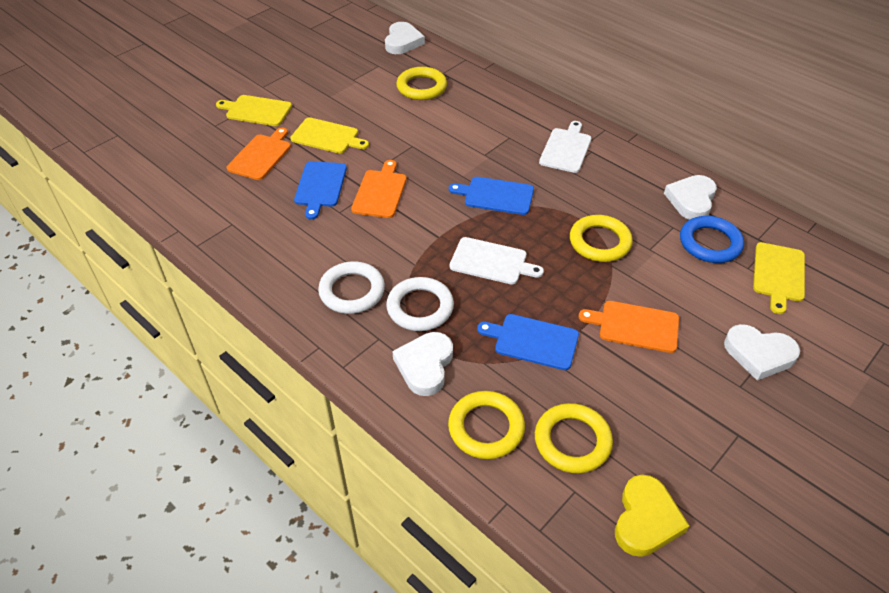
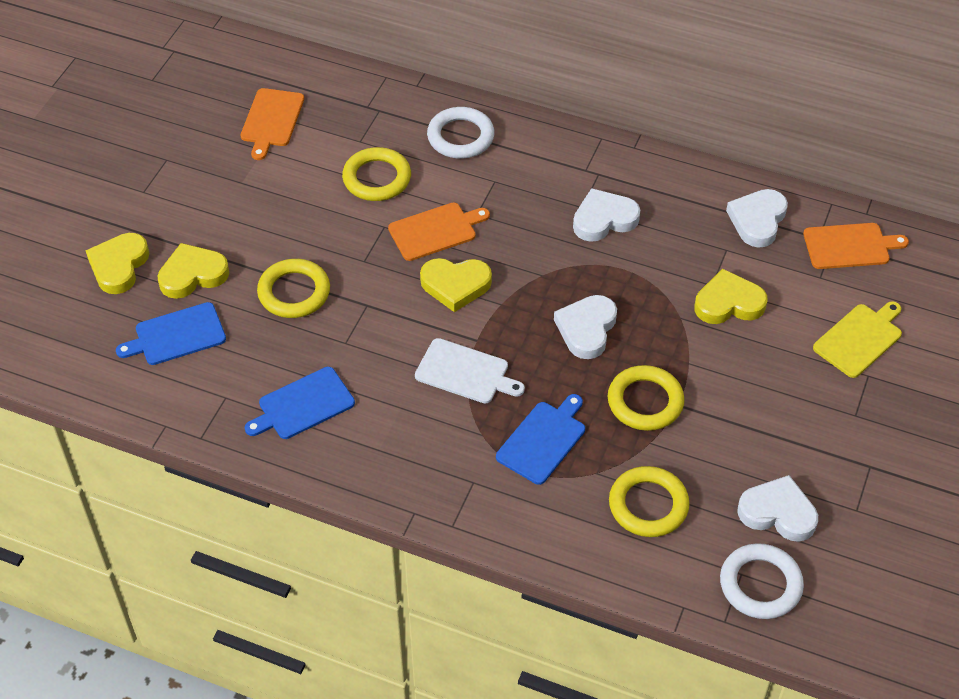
blue ring: 1 -> 0
white cutting board: 2 -> 1
yellow cutting board: 3 -> 1
yellow heart: 1 -> 4

